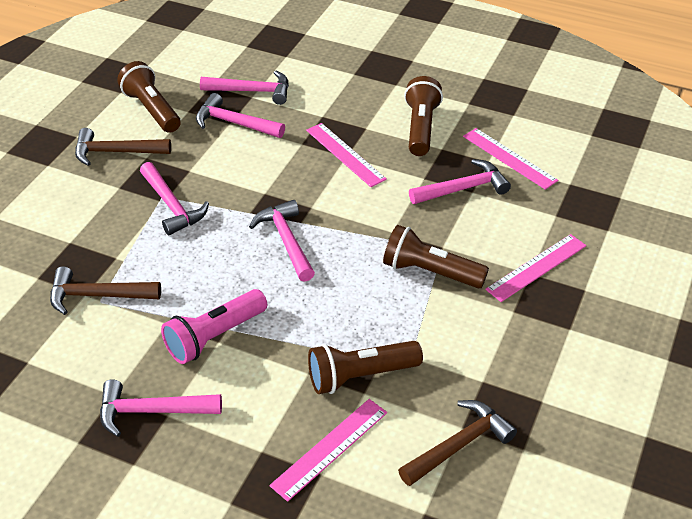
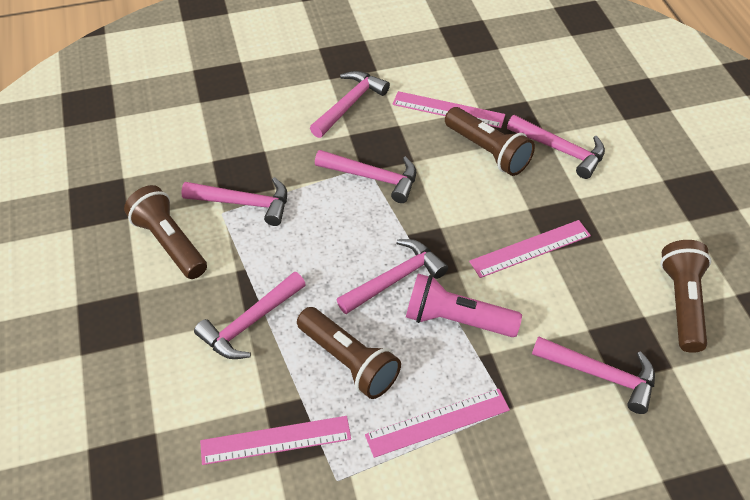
brown hammer: 3 -> 0
pink hammer: 6 -> 7

